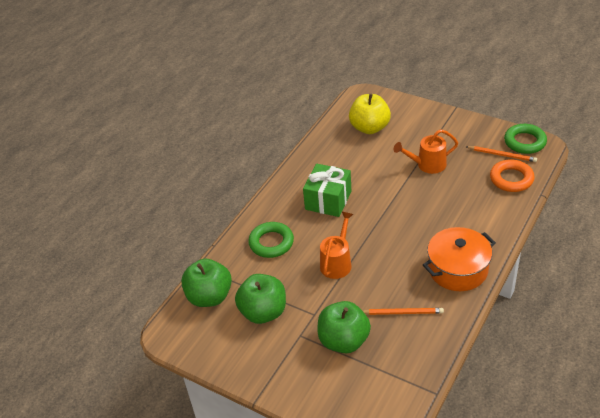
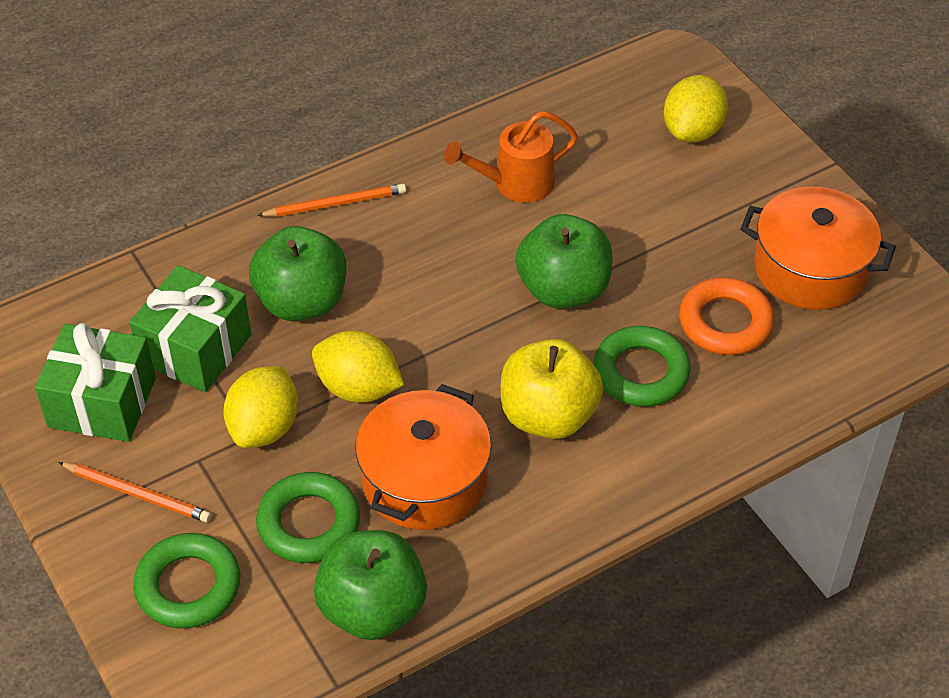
green gift: 1 -> 2
green ring: 2 -> 3
orange pot: 1 -> 2
orange watering can: 2 -> 1
yellow lemon: 0 -> 3

